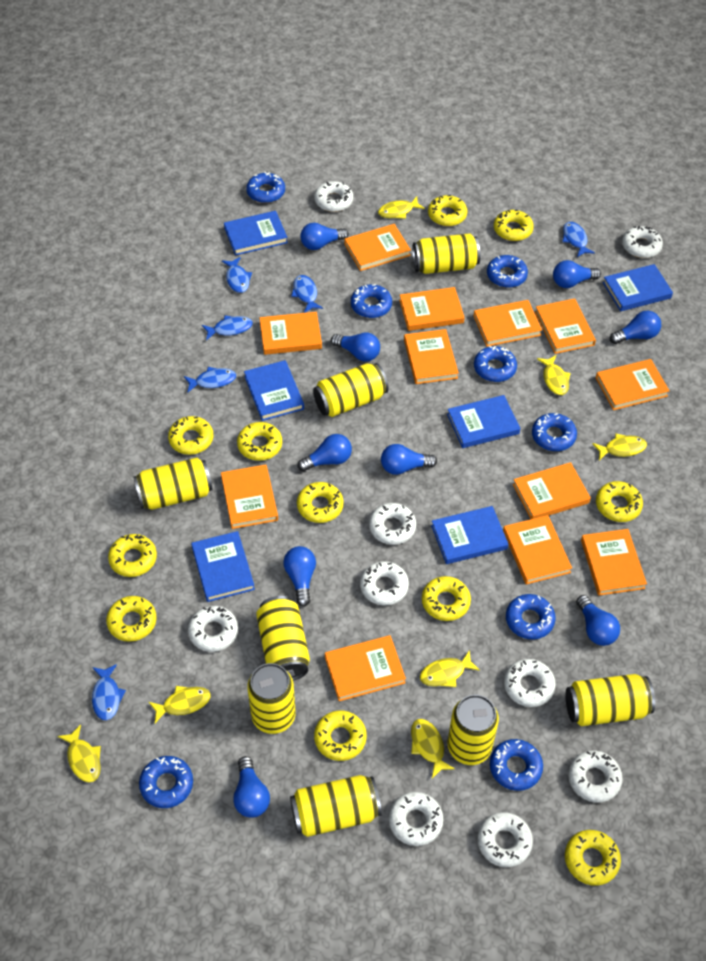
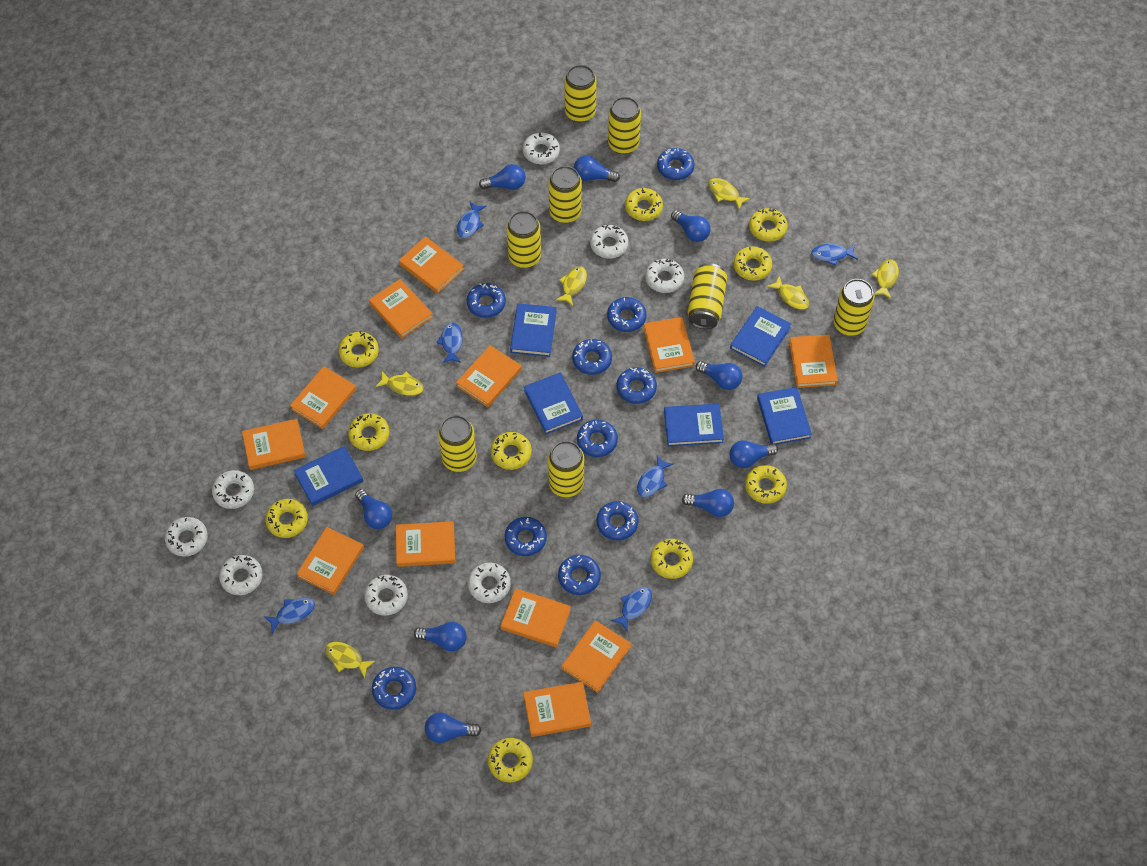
blue donut: 8 -> 10
white donut: 9 -> 8
yellow donut: 11 -> 10
yellow fish: 7 -> 6

